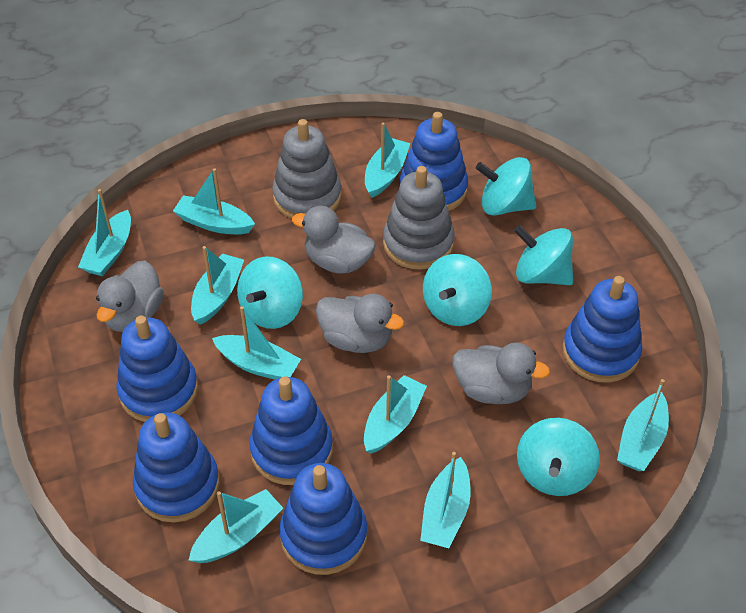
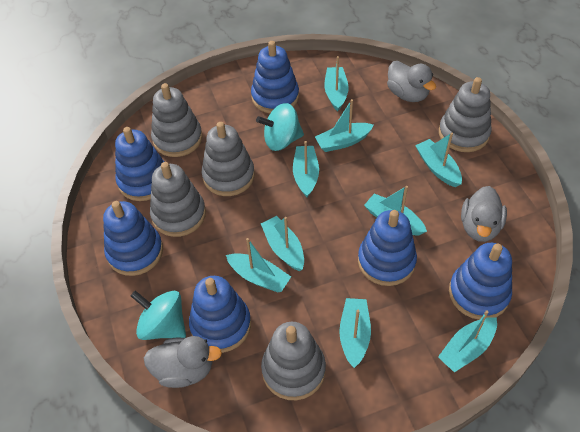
grey duck: 4 -> 3
grey stacking toy: 2 -> 5
turquoise spinning top: 5 -> 2

